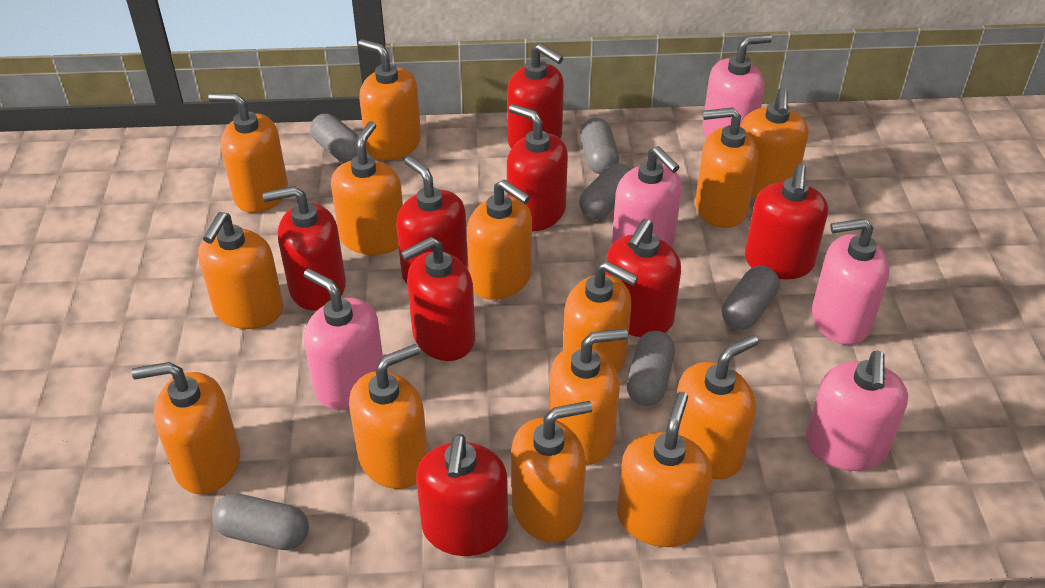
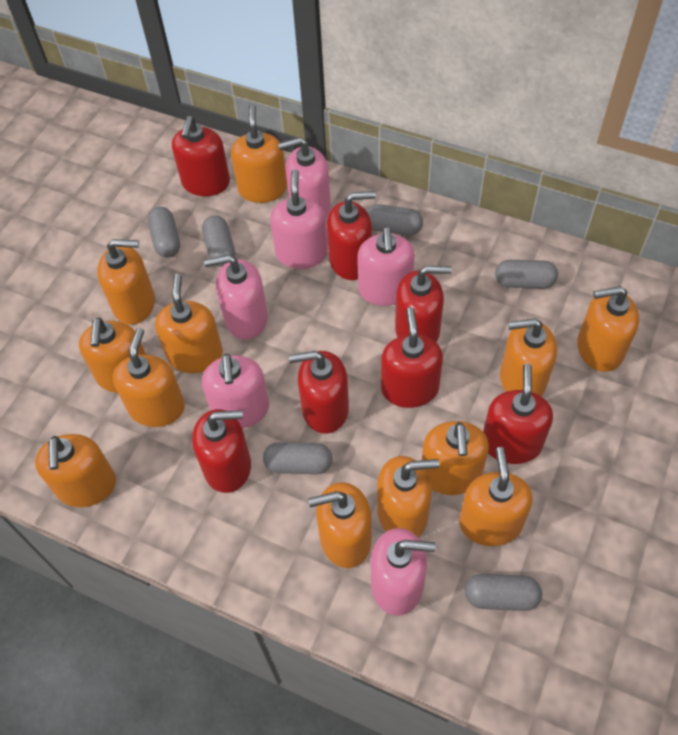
orange soap dispenser: 14 -> 12
pink soap dispenser: 5 -> 6
red soap dispenser: 8 -> 7

